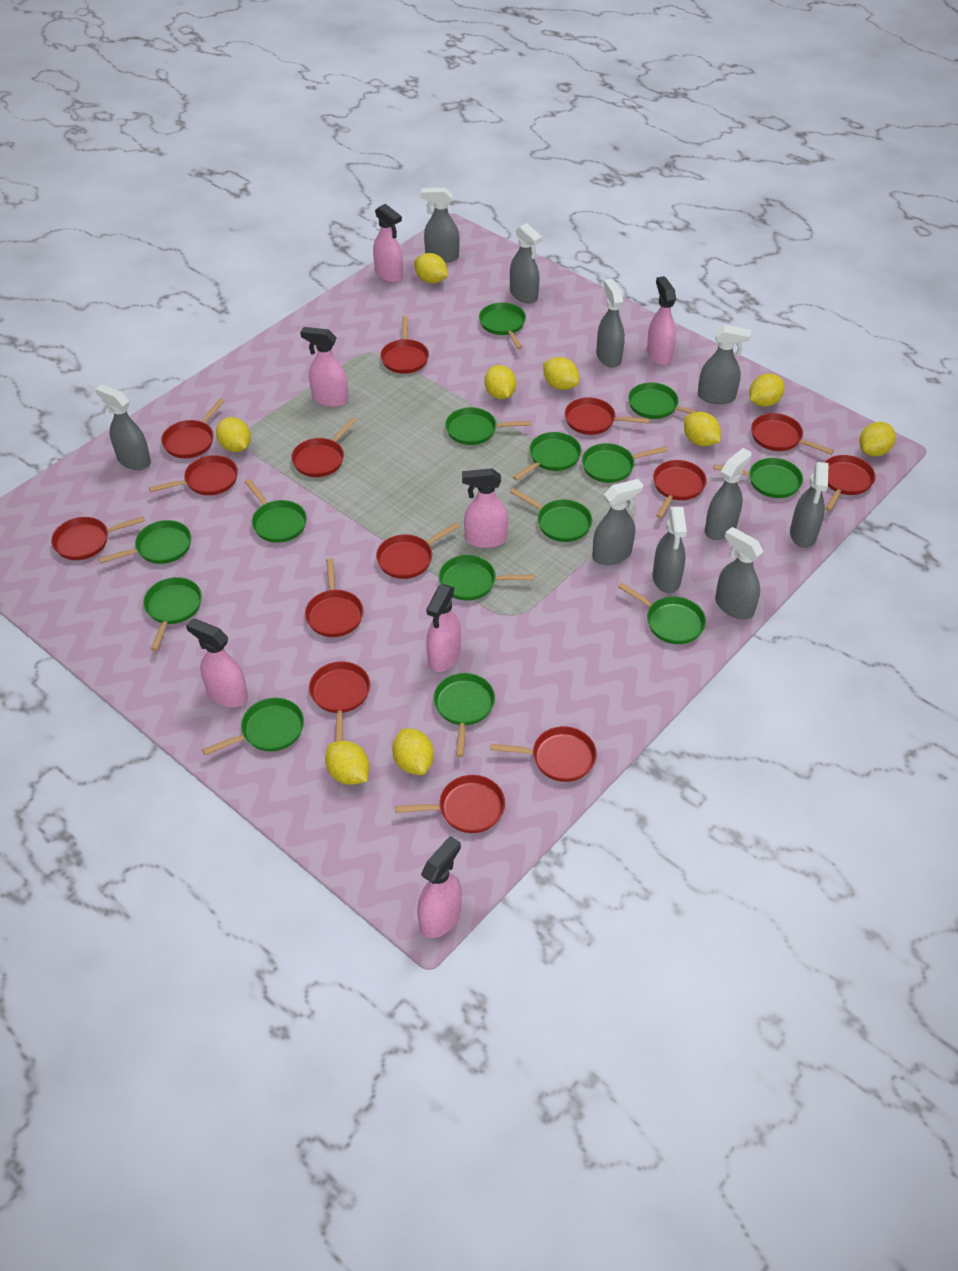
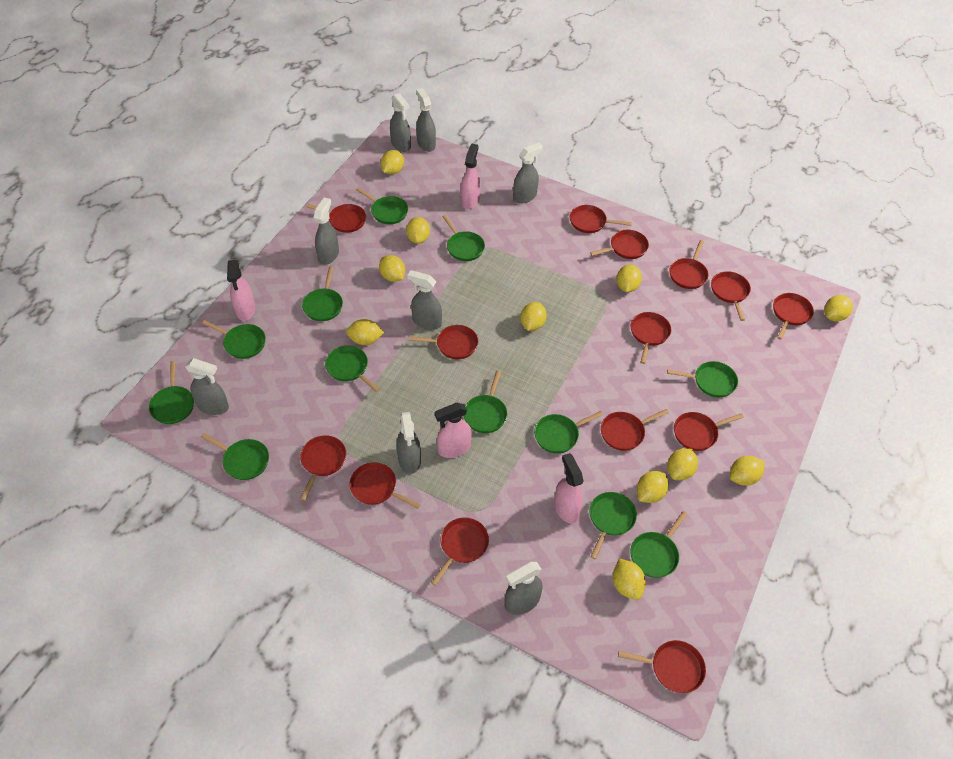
green pan: 14 -> 12
grey spray bottle: 10 -> 8
pink spray bottle: 7 -> 4
yellow lemon: 9 -> 11

